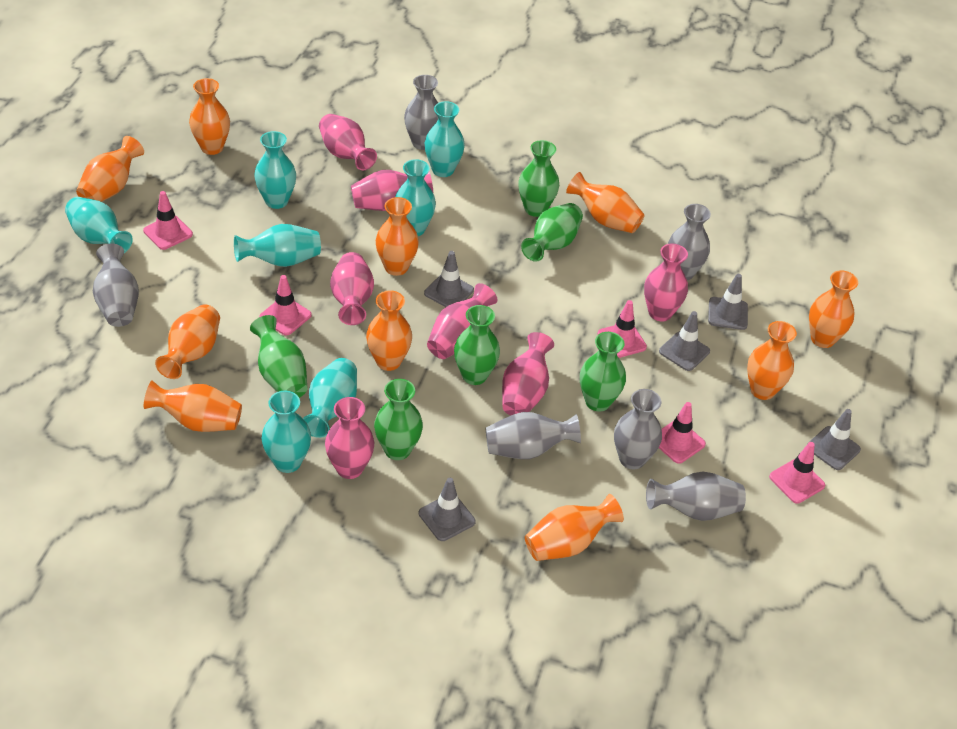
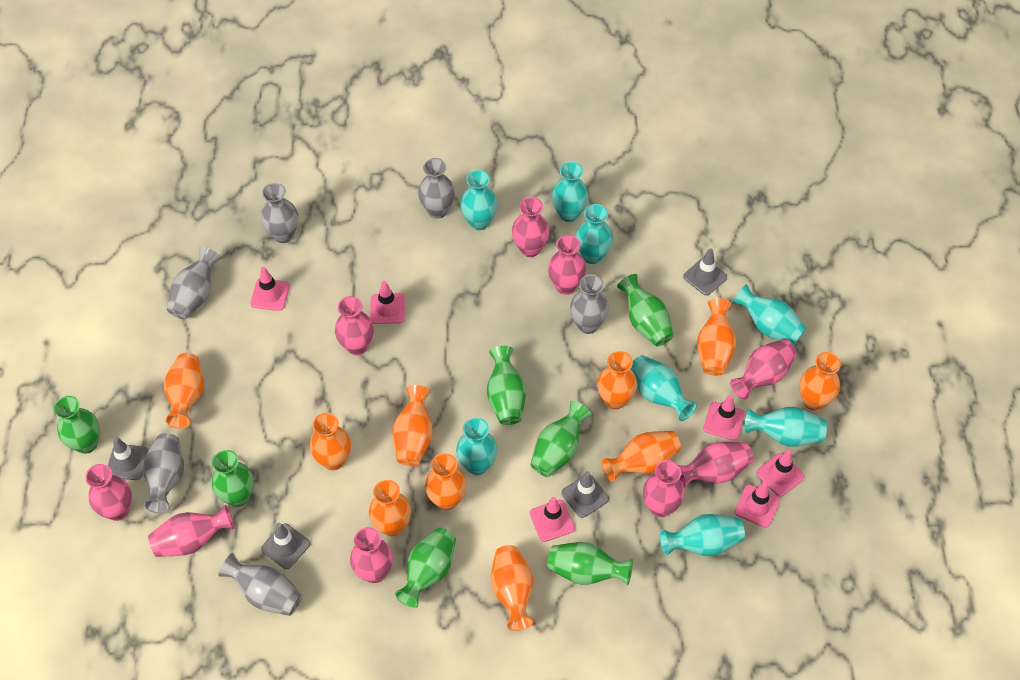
green vase: 6 -> 7
grey traffic cone: 5 -> 4
pink traffic cone: 5 -> 6
pink vase: 7 -> 9
turquoise vase: 7 -> 8

